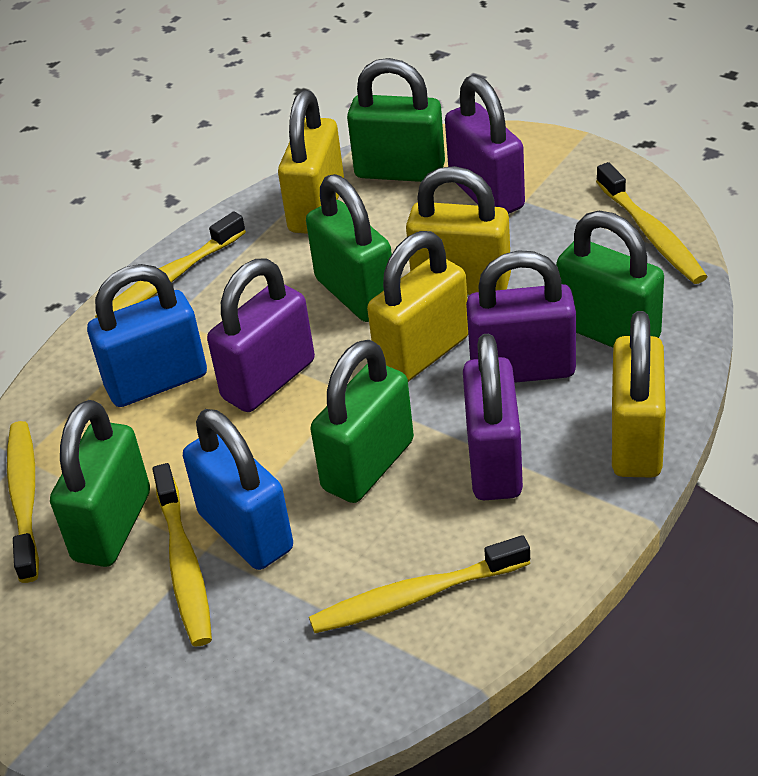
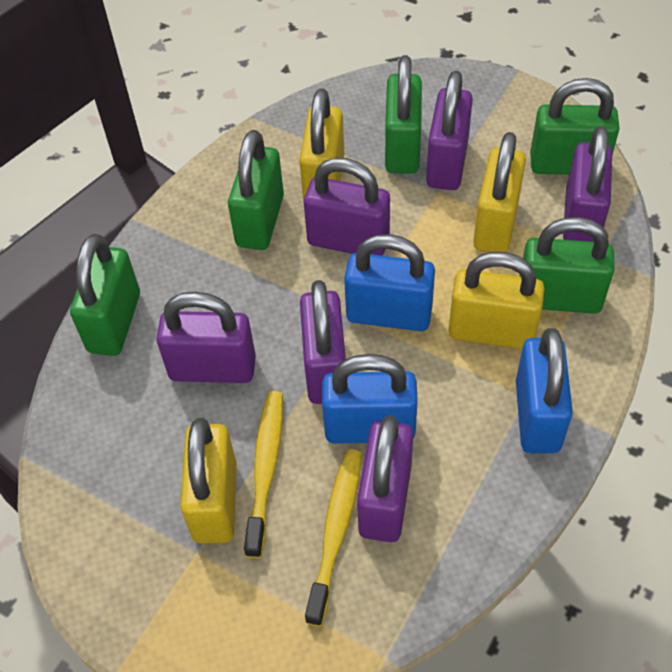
blue padlock: 2 -> 3
purple padlock: 4 -> 6
yellow toothbrush: 5 -> 2

